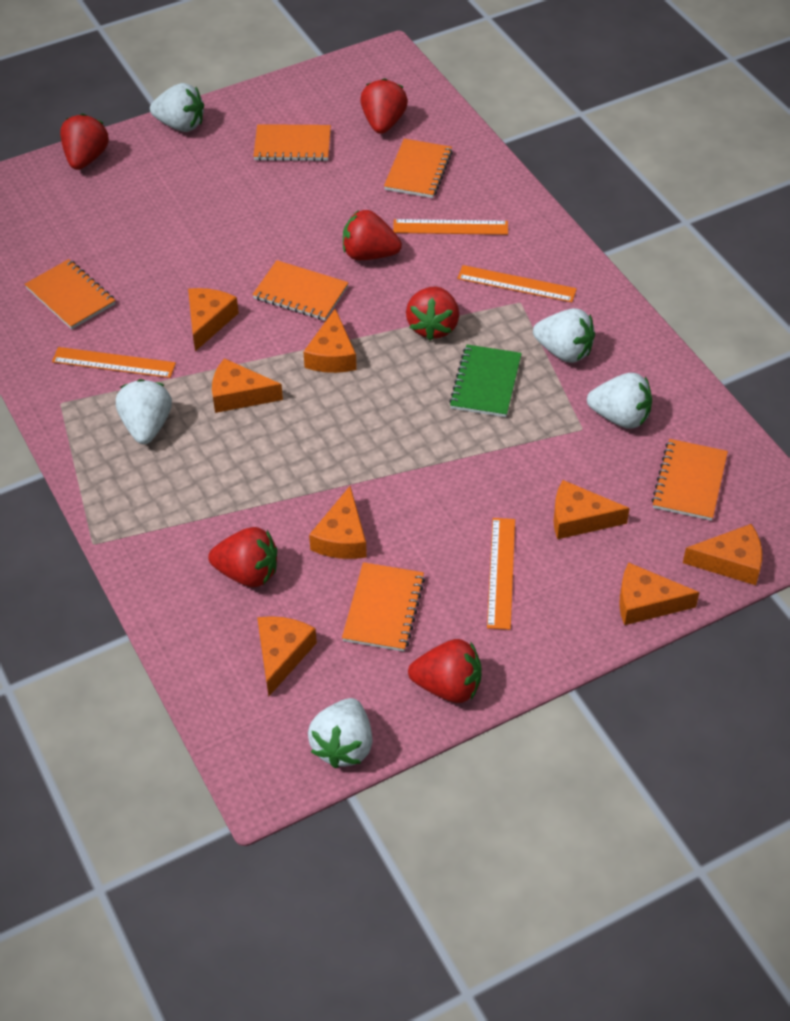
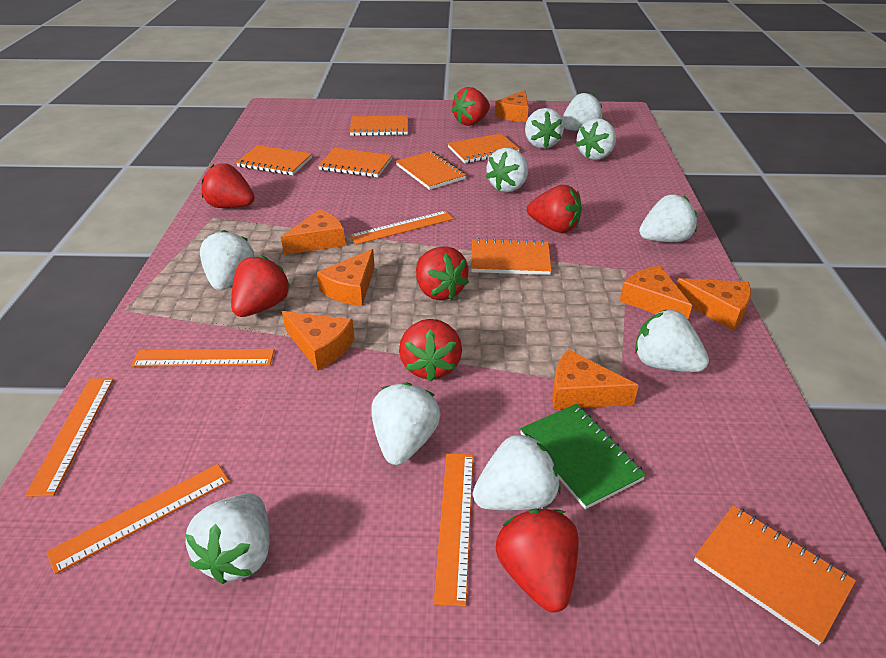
orange cheese: 8 -> 7
orange notebook: 6 -> 7
orange ruler: 4 -> 5
red strawberry: 6 -> 7
white strawberry: 5 -> 10

